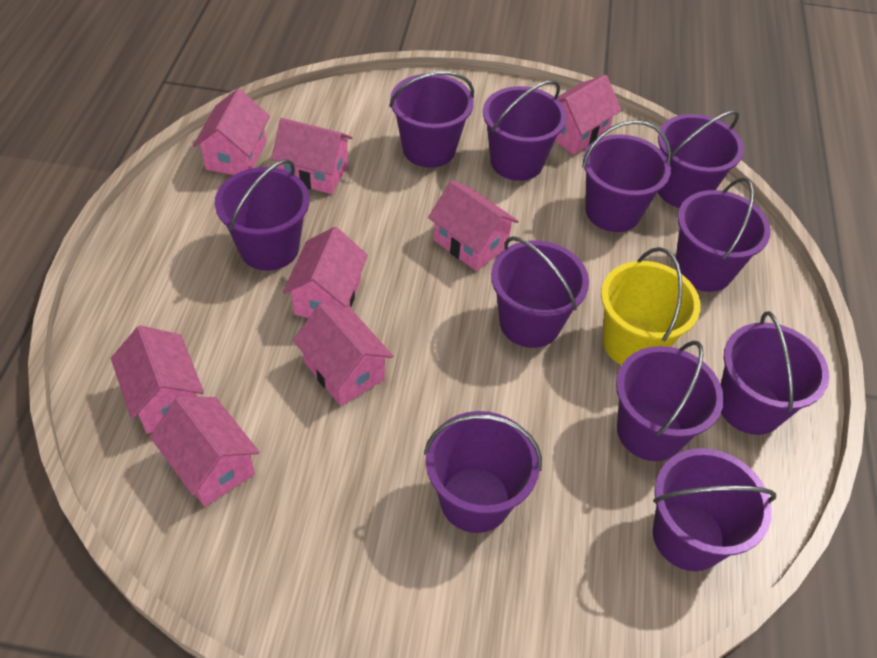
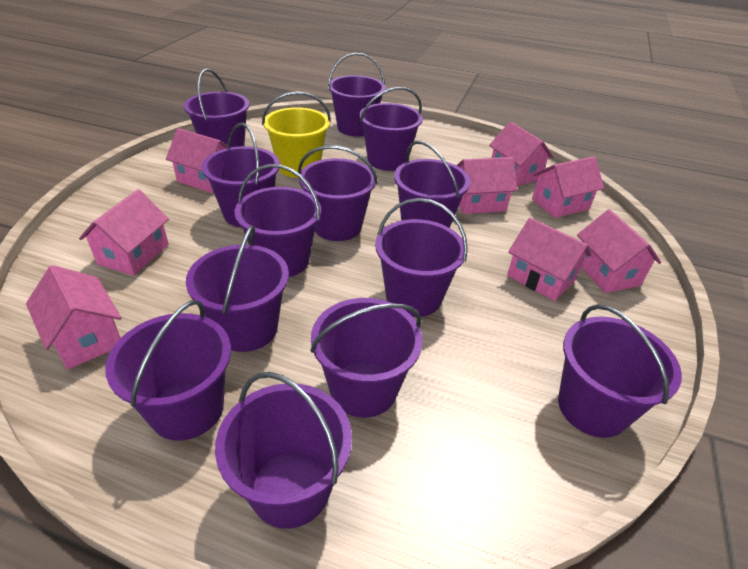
purple bucket: 11 -> 13

